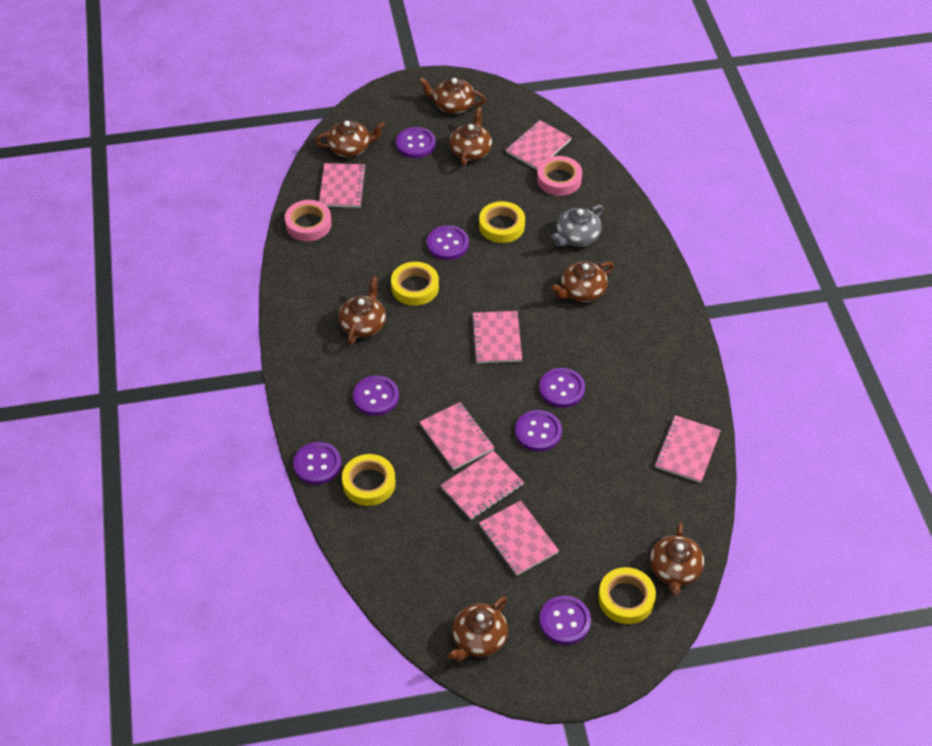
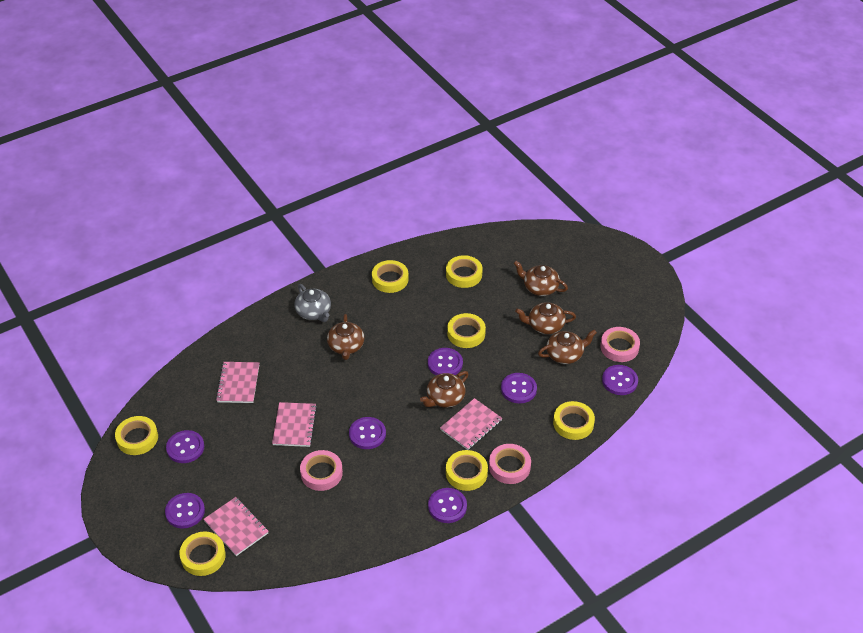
brown teapot: 7 -> 5
pink notebook: 7 -> 4
pink tape: 2 -> 3
yellow tape: 4 -> 7

